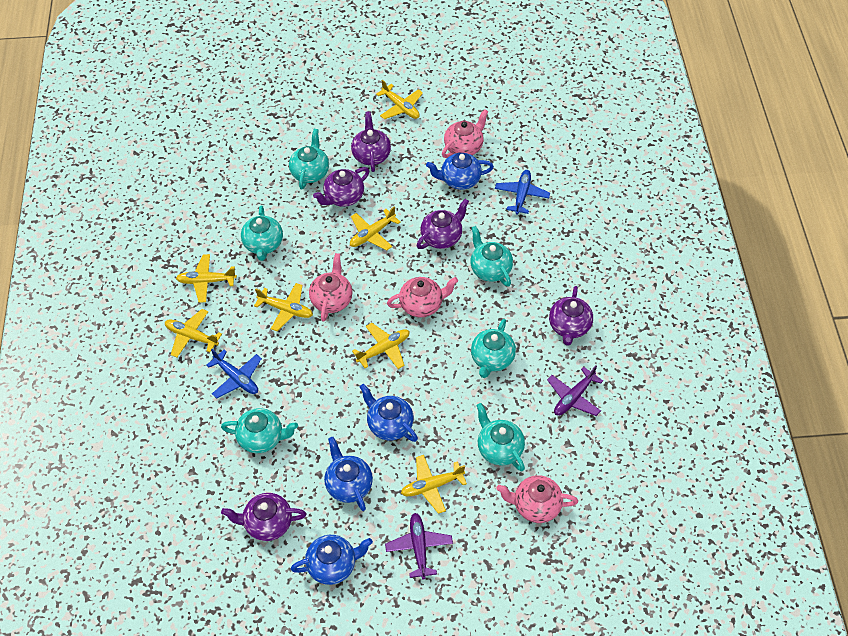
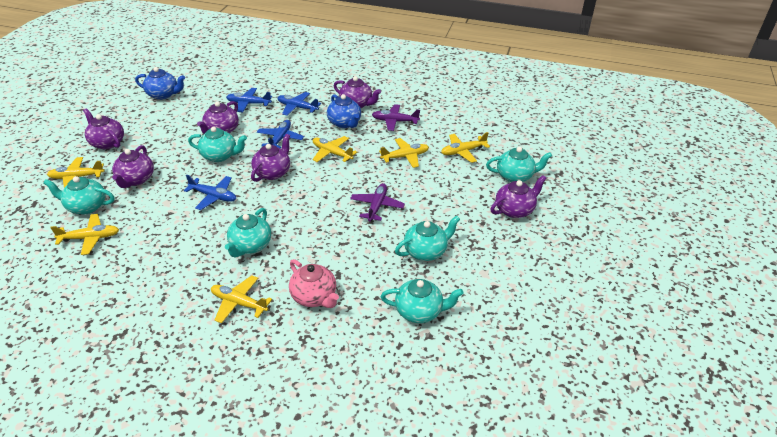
blue plane: 2 -> 4
blue teapot: 4 -> 2
pink teapot: 4 -> 1
purple teapot: 5 -> 6
yellow plane: 7 -> 6

